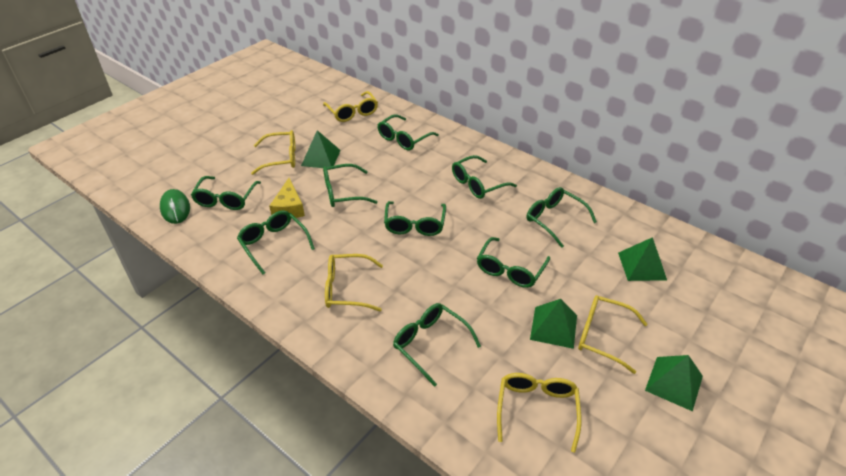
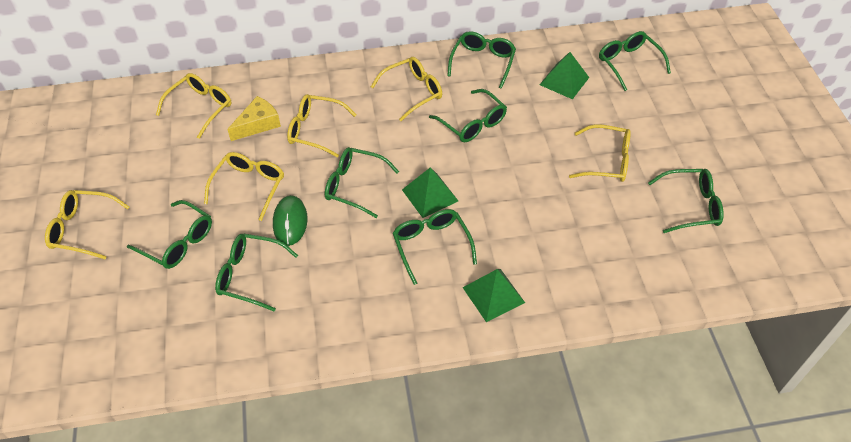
green glasses: 9 -> 8
green pyramid: 4 -> 3
yellow glasses: 5 -> 6

